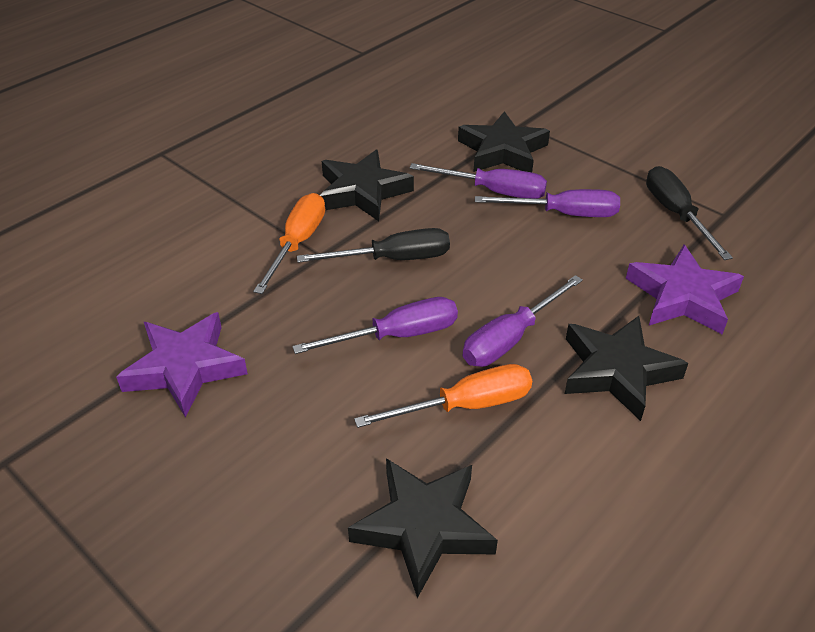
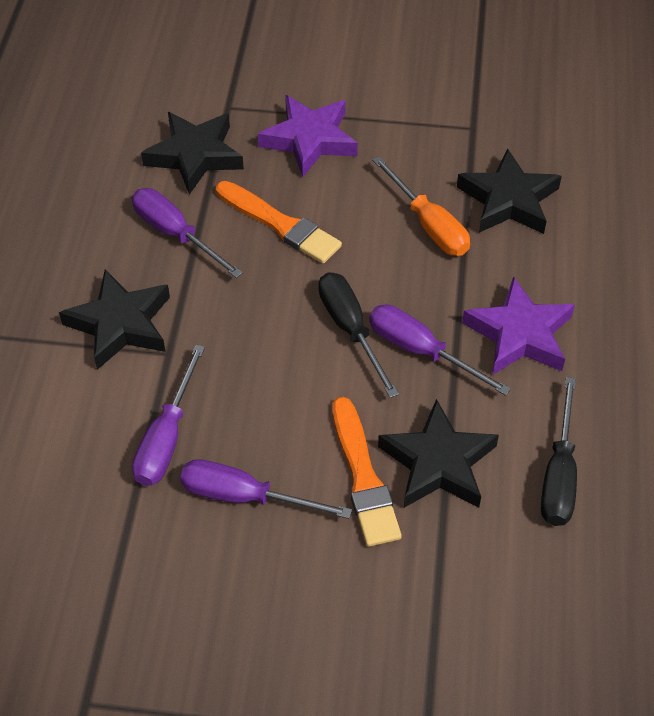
orange brush: 0 -> 2
orange screwdriver: 2 -> 1

